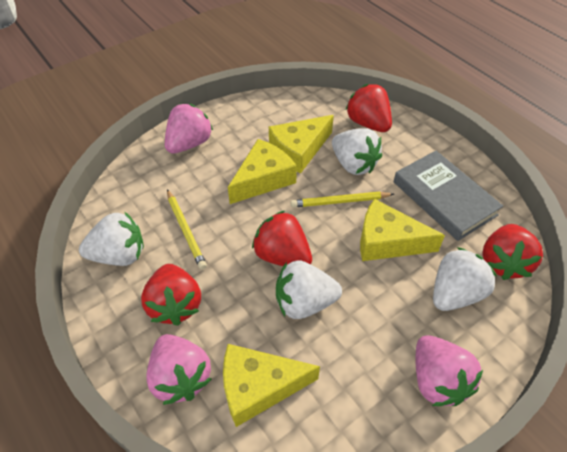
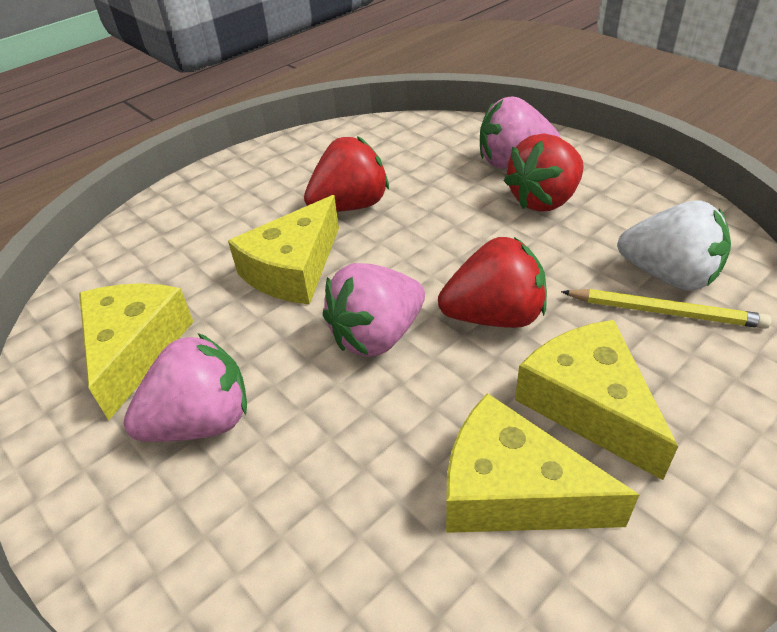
grey book: 1 -> 0
red strawberry: 4 -> 3
white strawberry: 4 -> 1
yellow pencil: 2 -> 1

